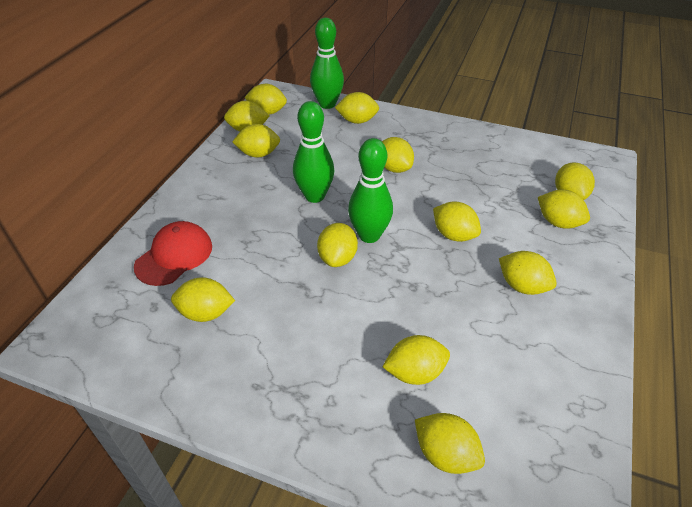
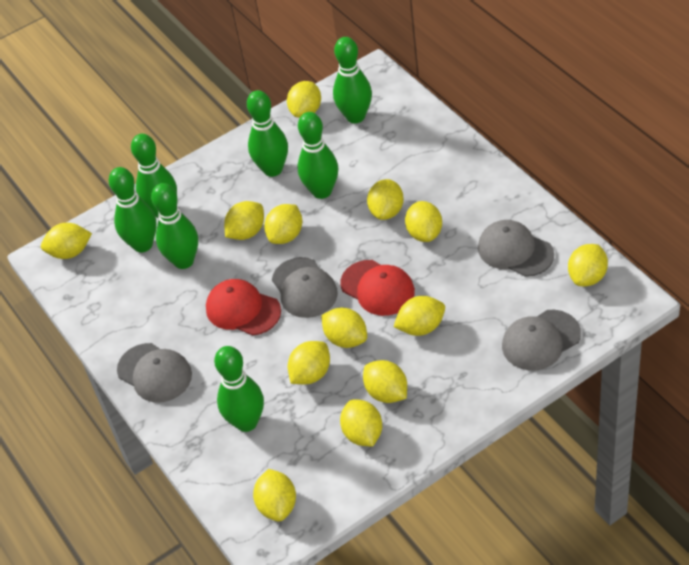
green bowling pin: 3 -> 7
grey cap: 0 -> 4
red cap: 1 -> 2

